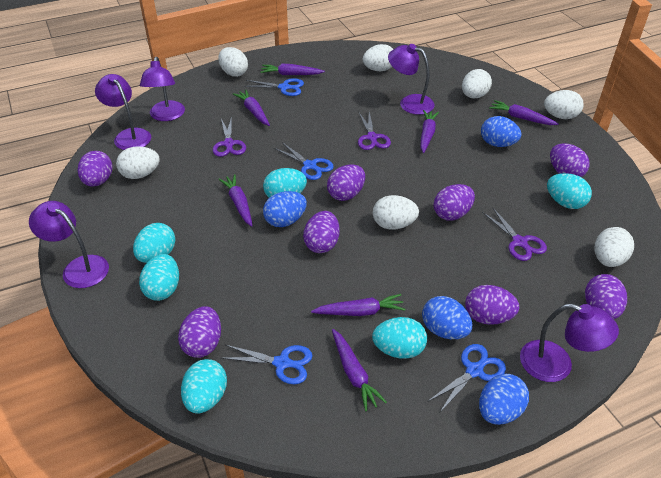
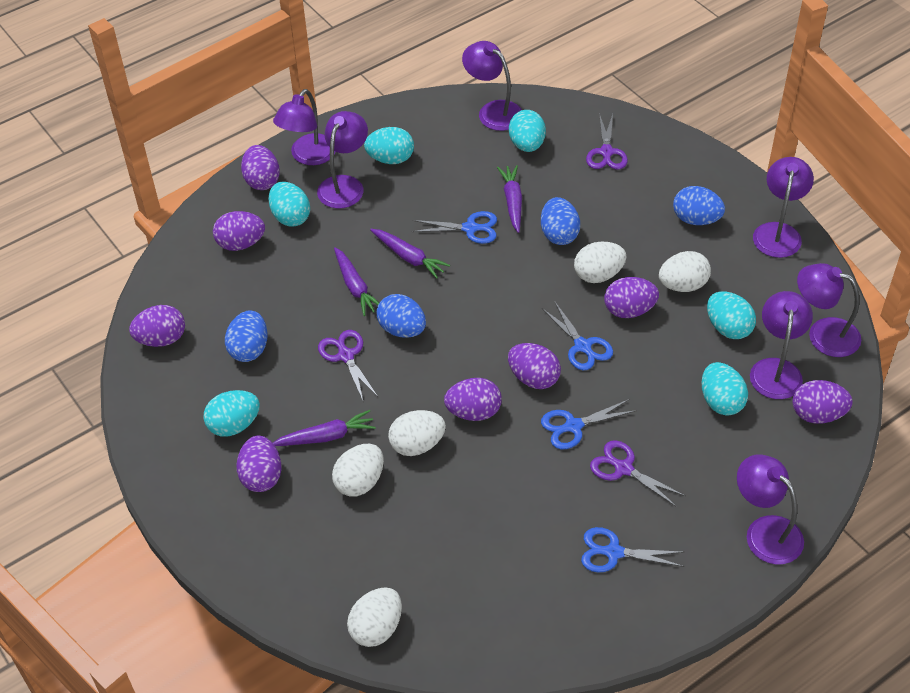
purple carrot: 7 -> 4
purple lamp: 5 -> 7
white egg: 7 -> 5

